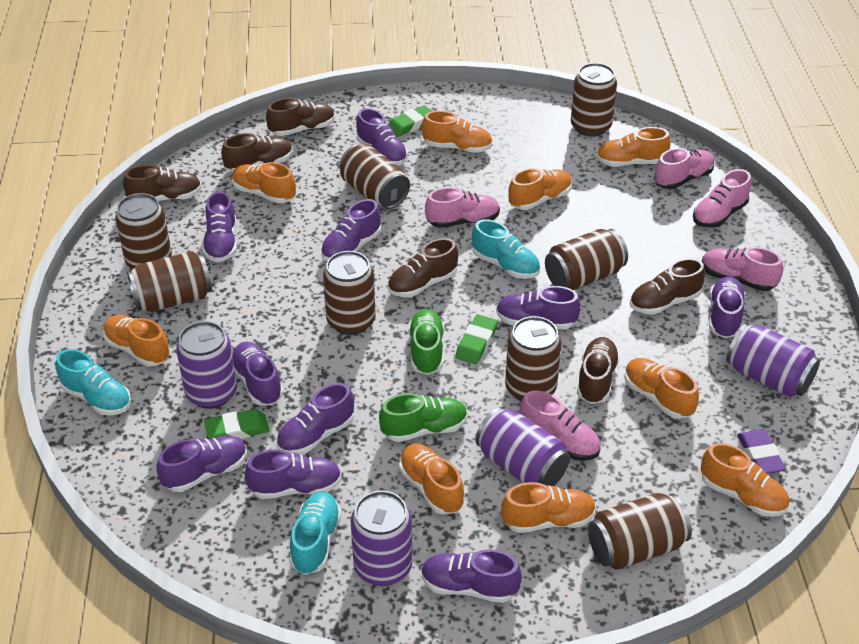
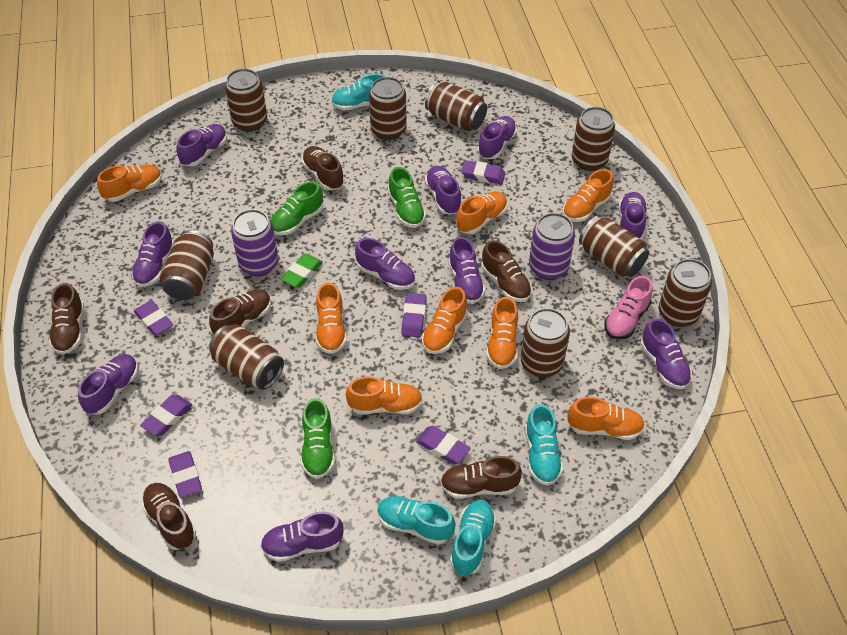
brown can: 8 -> 9
green eraser: 3 -> 1
green shoe: 2 -> 3
orange shoe: 9 -> 8
pink shoe: 5 -> 1
purple can: 4 -> 2
purple eraser: 1 -> 6
turquoise shoe: 3 -> 4

